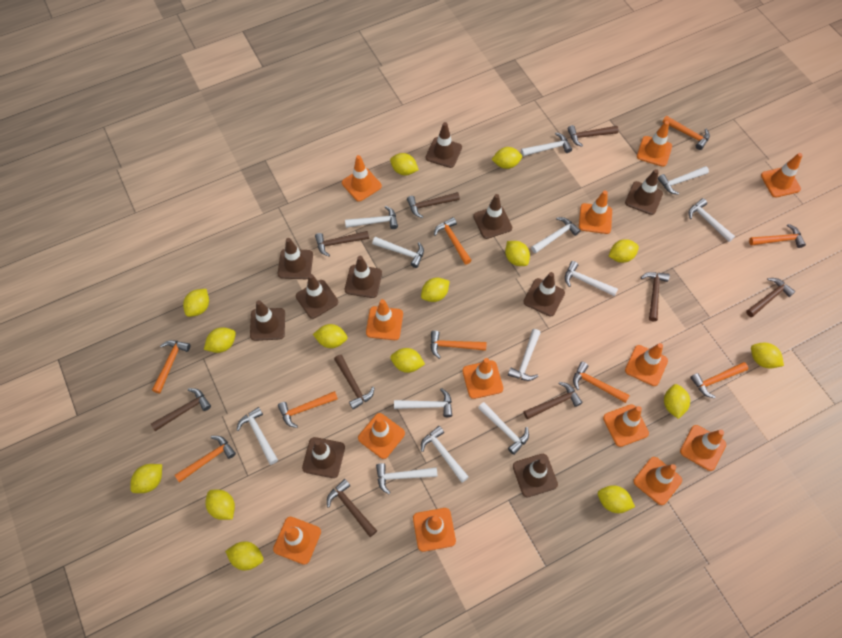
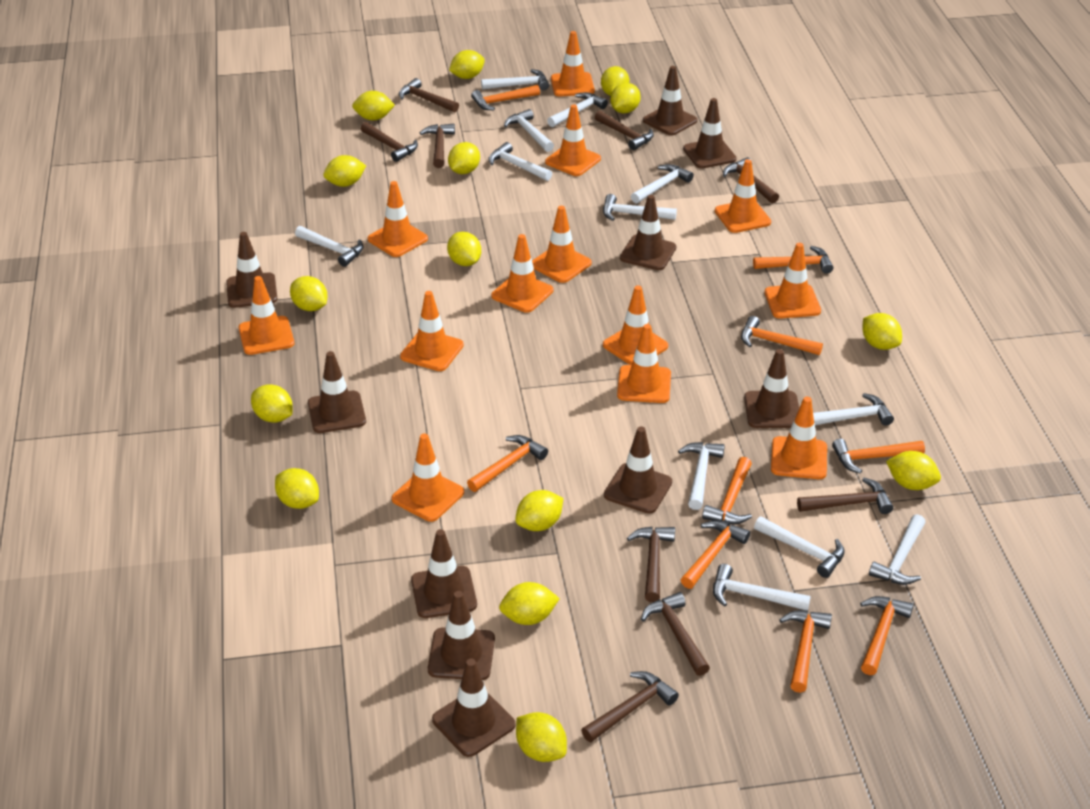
white hammer: 13 -> 12

